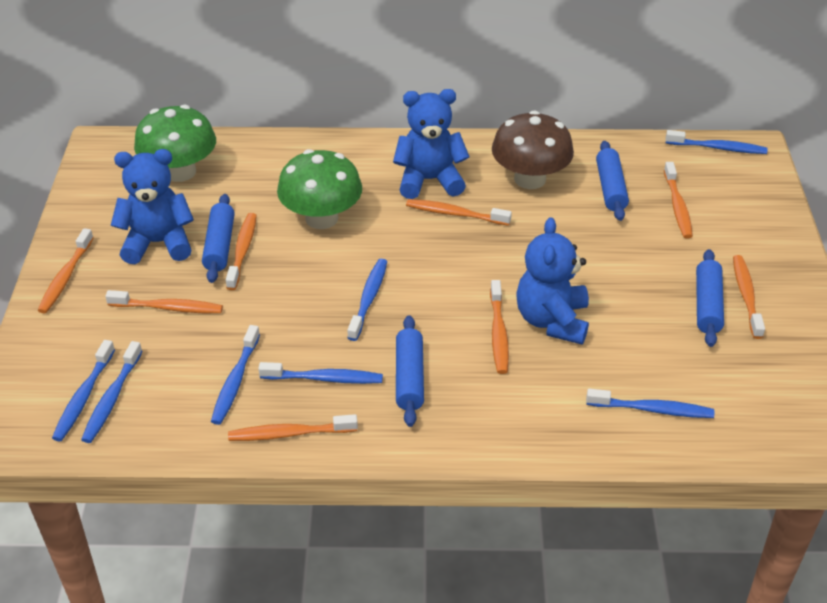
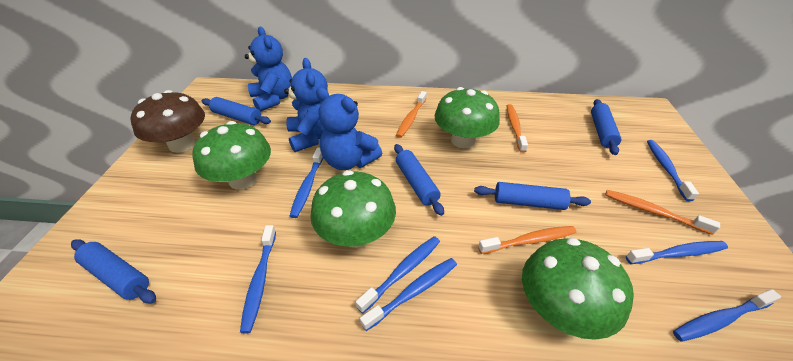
blue rolling pin: 4 -> 5
green mushroom: 2 -> 4
orange toothbrush: 8 -> 4

